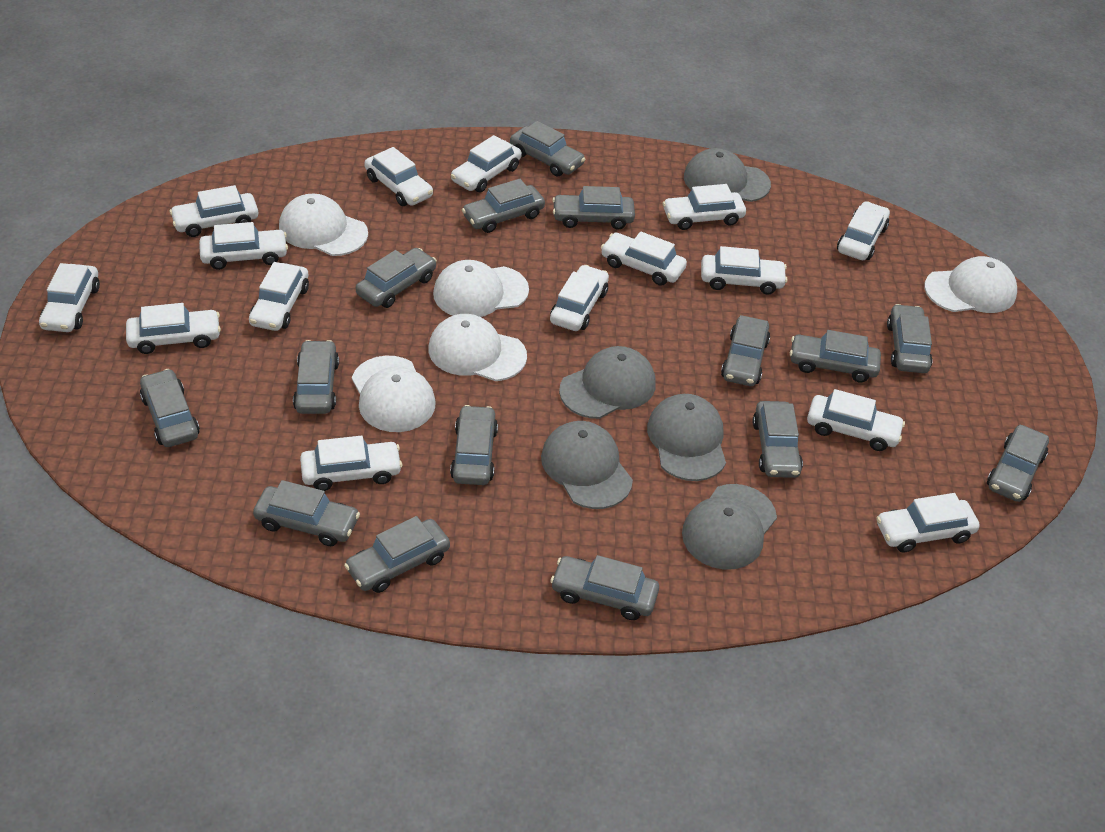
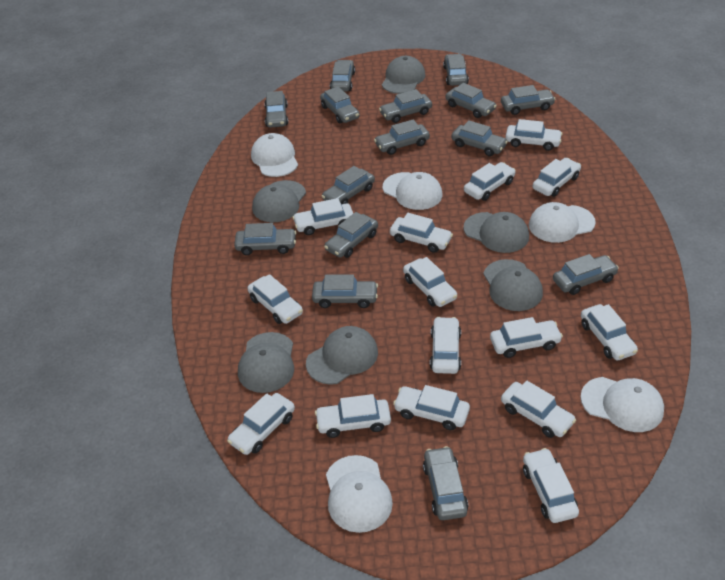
grey cap: 5 -> 6

